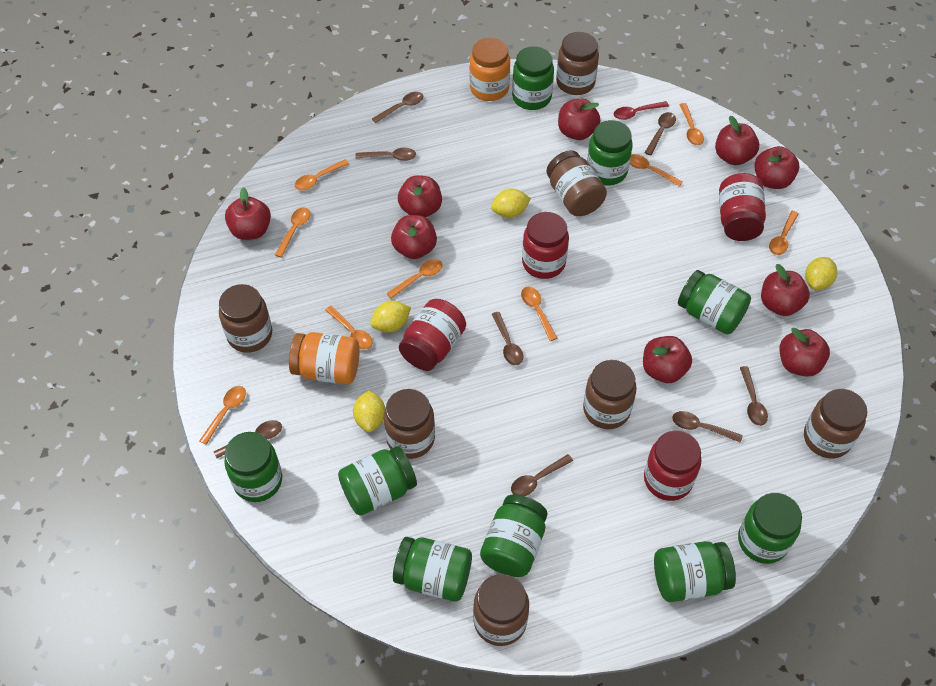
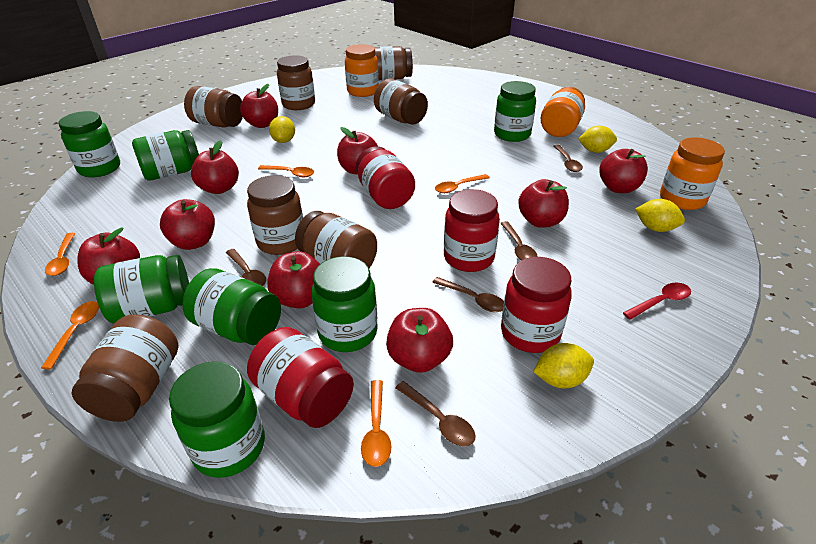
brown spoon: 8 -> 5
green jar: 9 -> 7
orange jar: 2 -> 3
orange spoon: 9 -> 5

